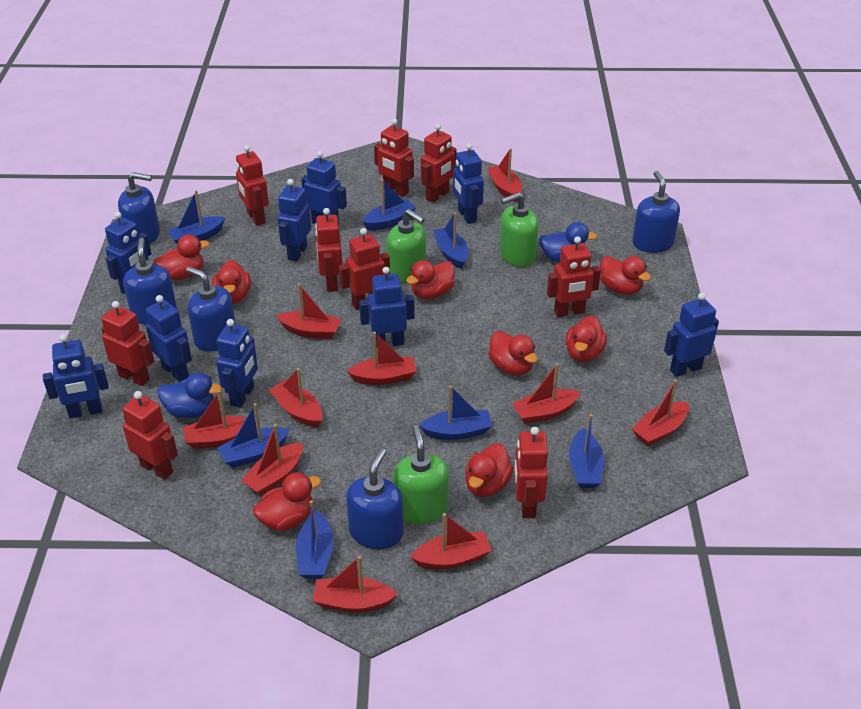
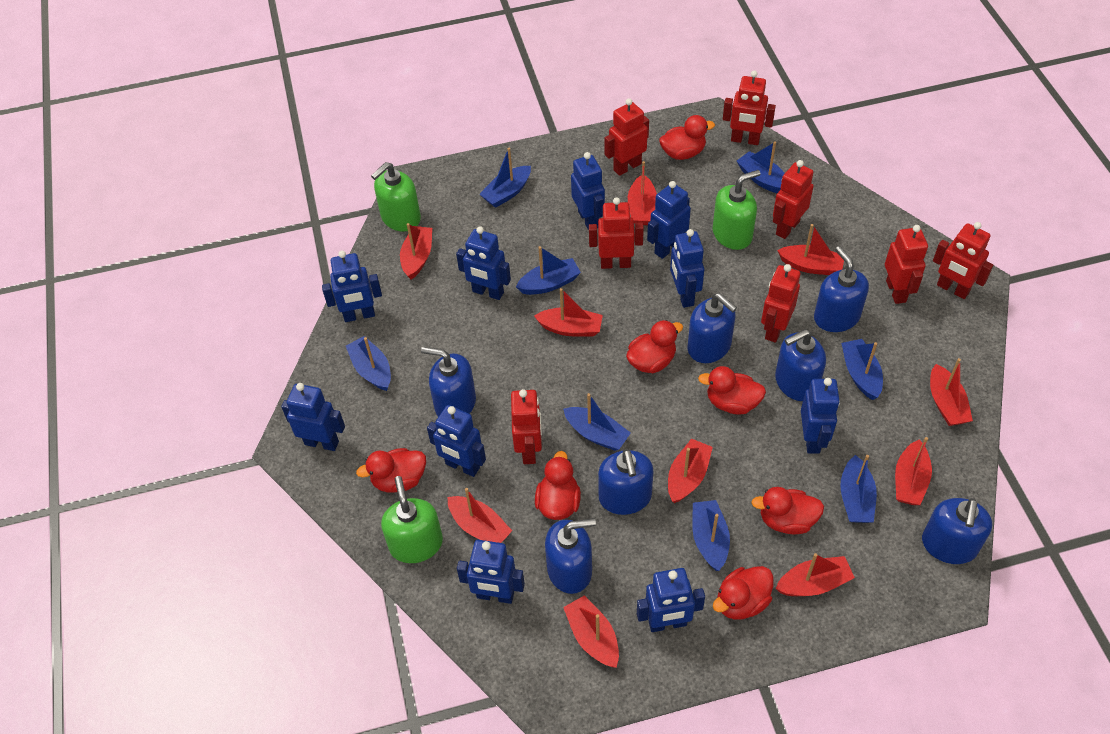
blue boat: 7 -> 8
blue duck: 2 -> 0
blue robot: 9 -> 10
blue soap dispenser: 5 -> 7
red duck: 8 -> 7
red robot: 9 -> 8

